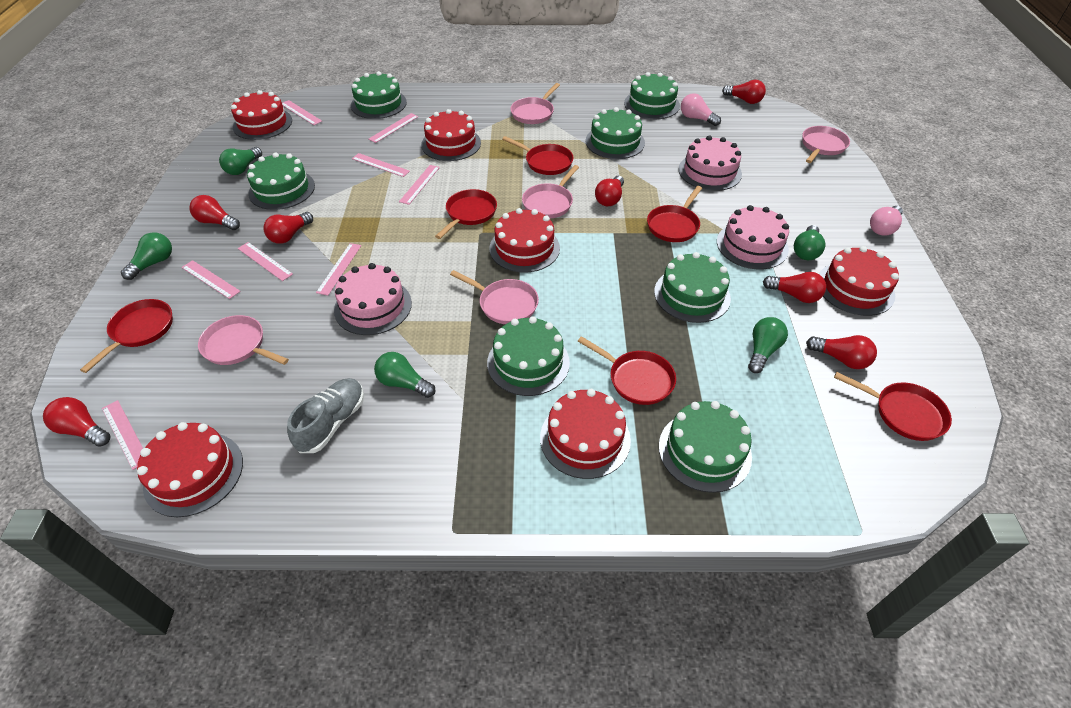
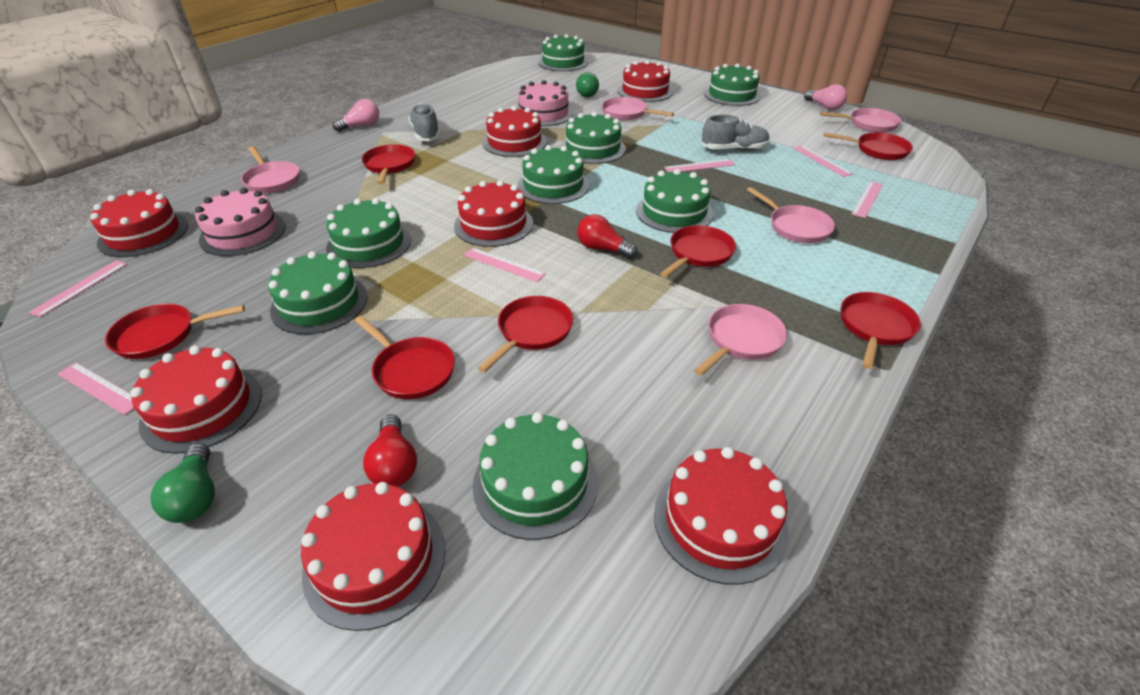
green cake: 7 -> 8
green light bulb: 5 -> 2
grey shoe: 1 -> 2
pink cake: 3 -> 2
pink ruler: 8 -> 6
red cake: 6 -> 7
red light bulb: 7 -> 2
red pan: 6 -> 7

